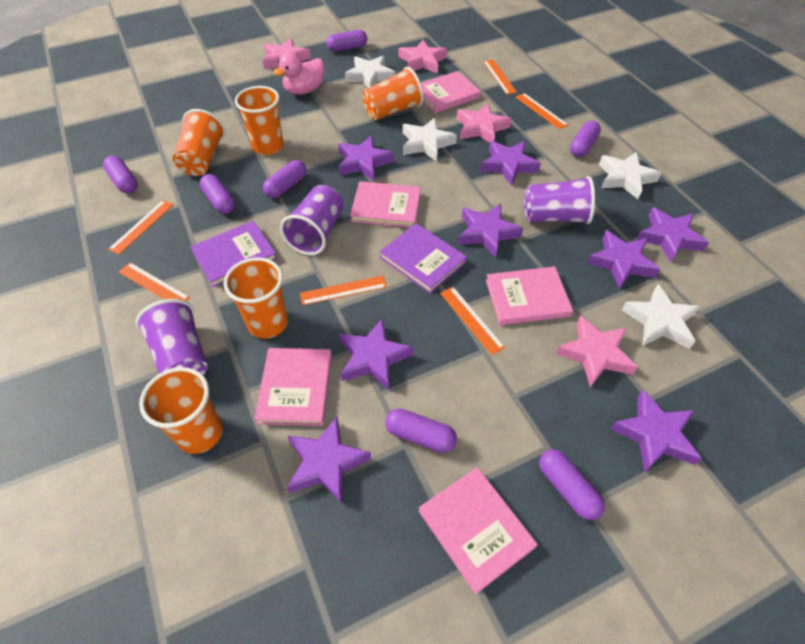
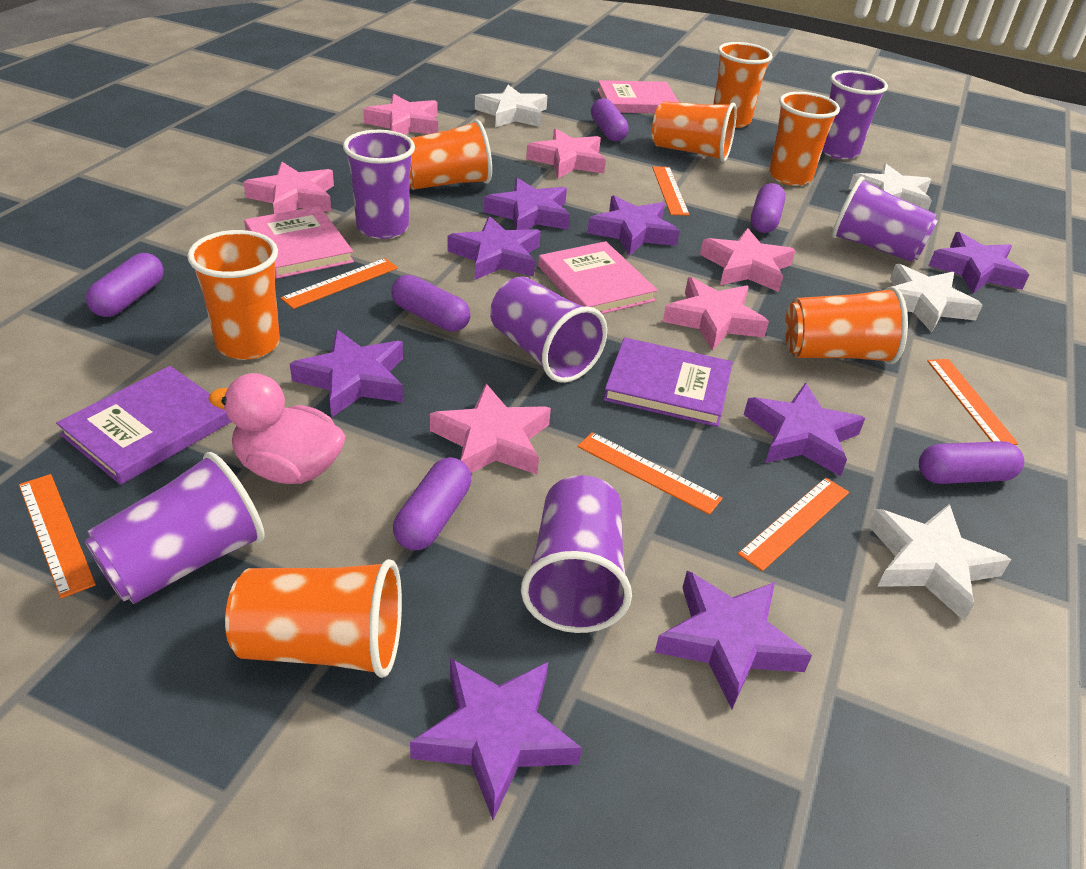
orange cup: 5 -> 7
pink book: 5 -> 3
pink star: 4 -> 6
purple capsule: 7 -> 6
purple cup: 3 -> 6

